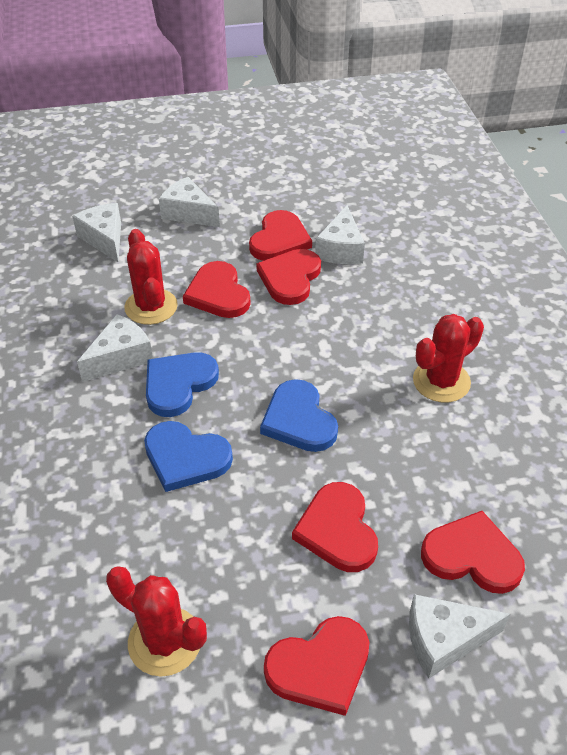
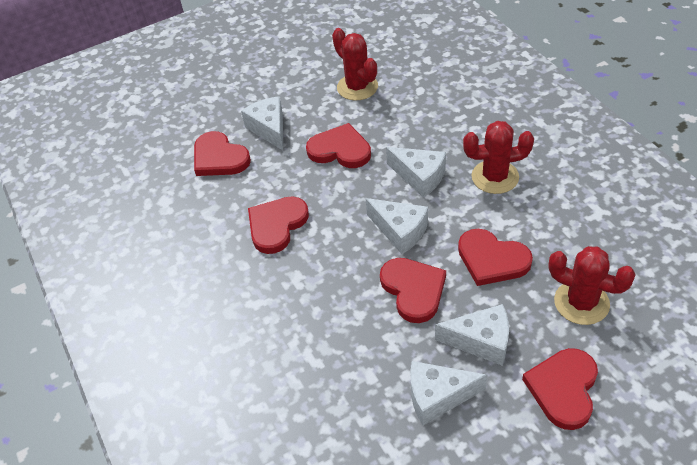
blue heart: 3 -> 0

